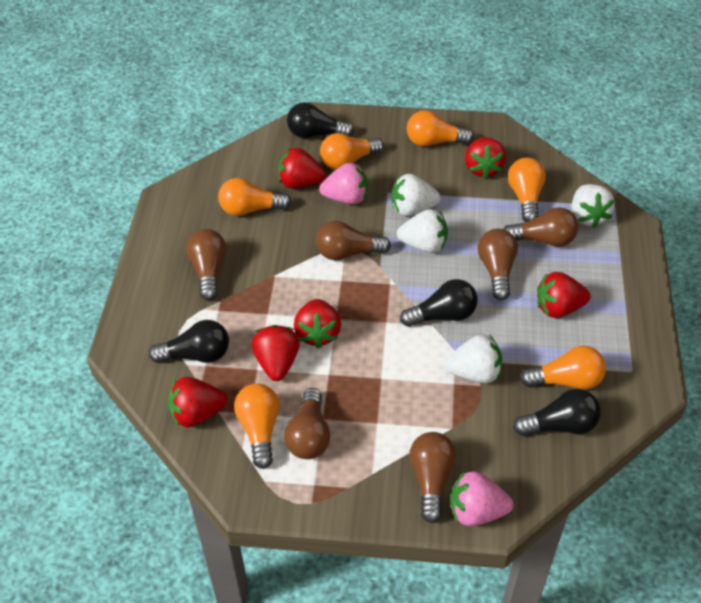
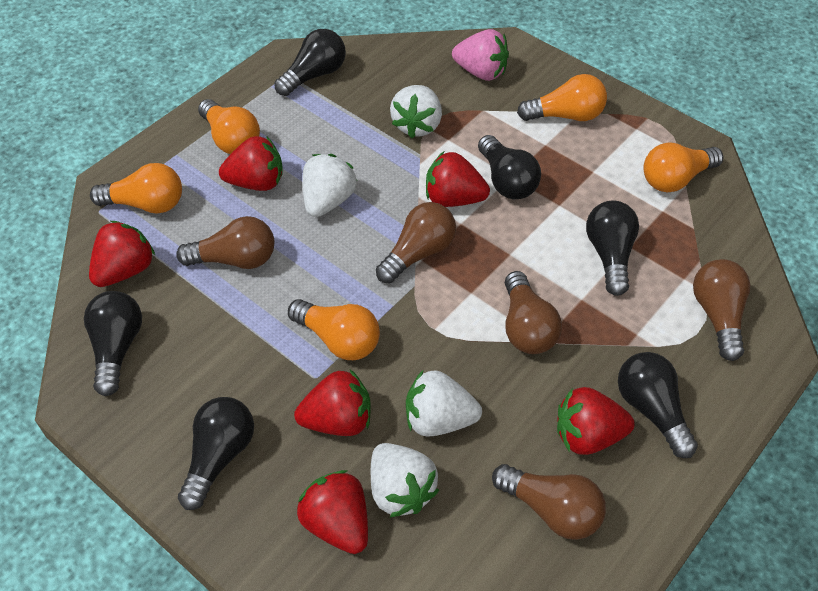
black light bulb: 4 -> 6
brown light bulb: 6 -> 5
orange light bulb: 6 -> 5
pink strawberry: 2 -> 1

